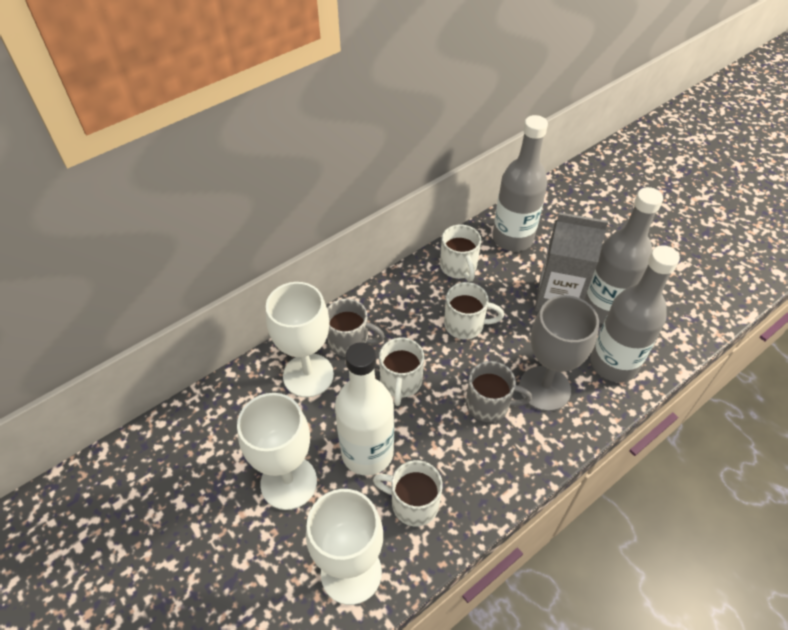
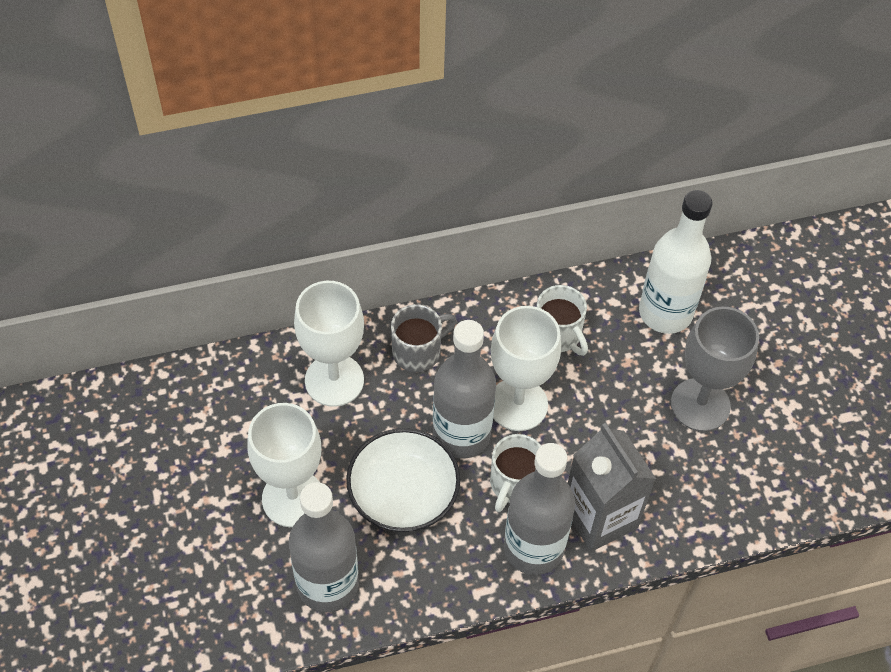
grey mug: 2 -> 1
white bowl: 0 -> 1
white mug: 4 -> 2

